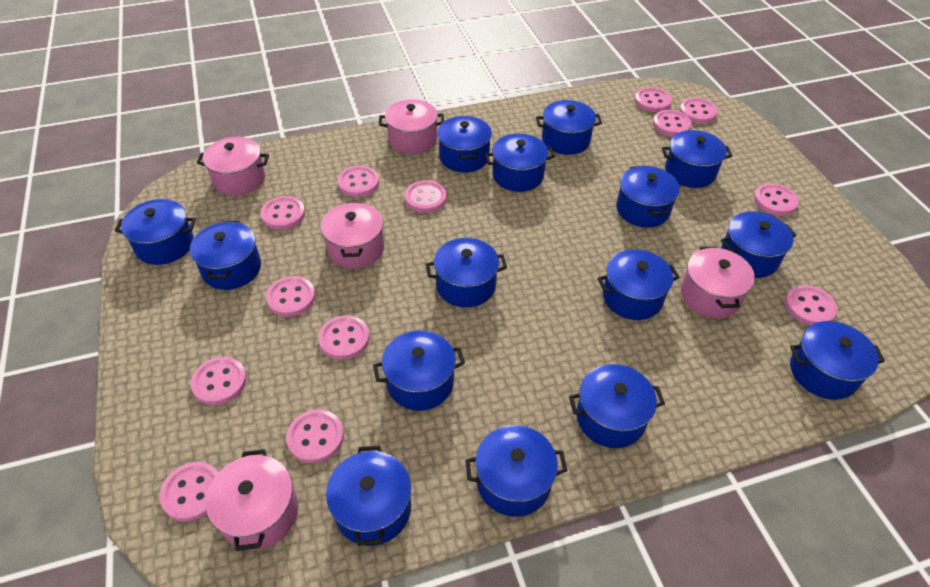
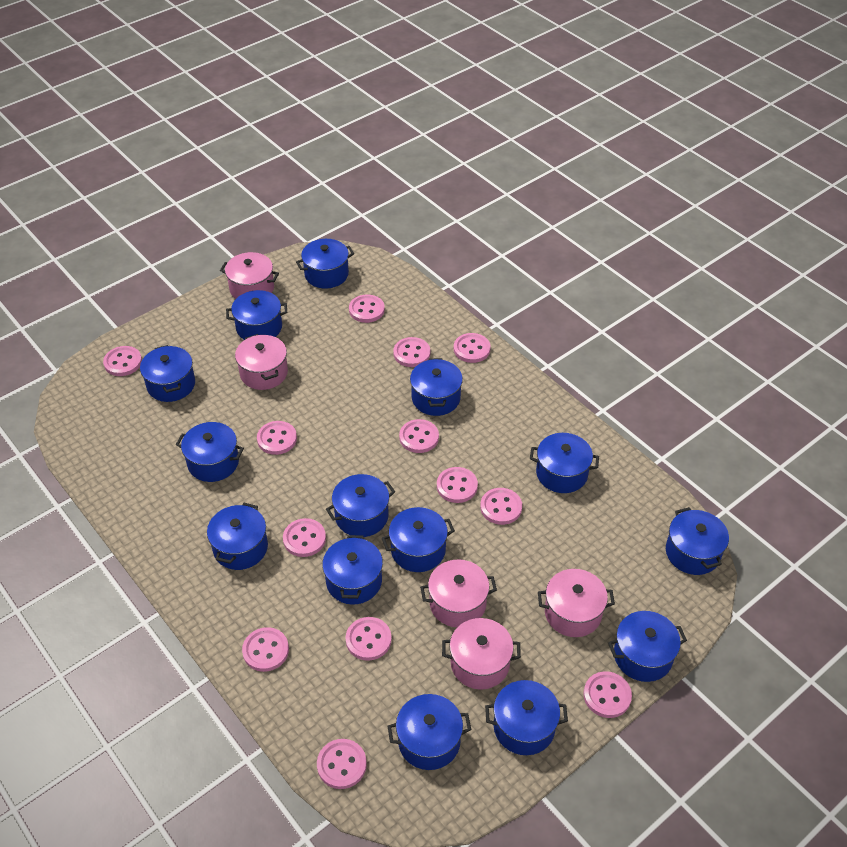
blue pot: 15 -> 14

